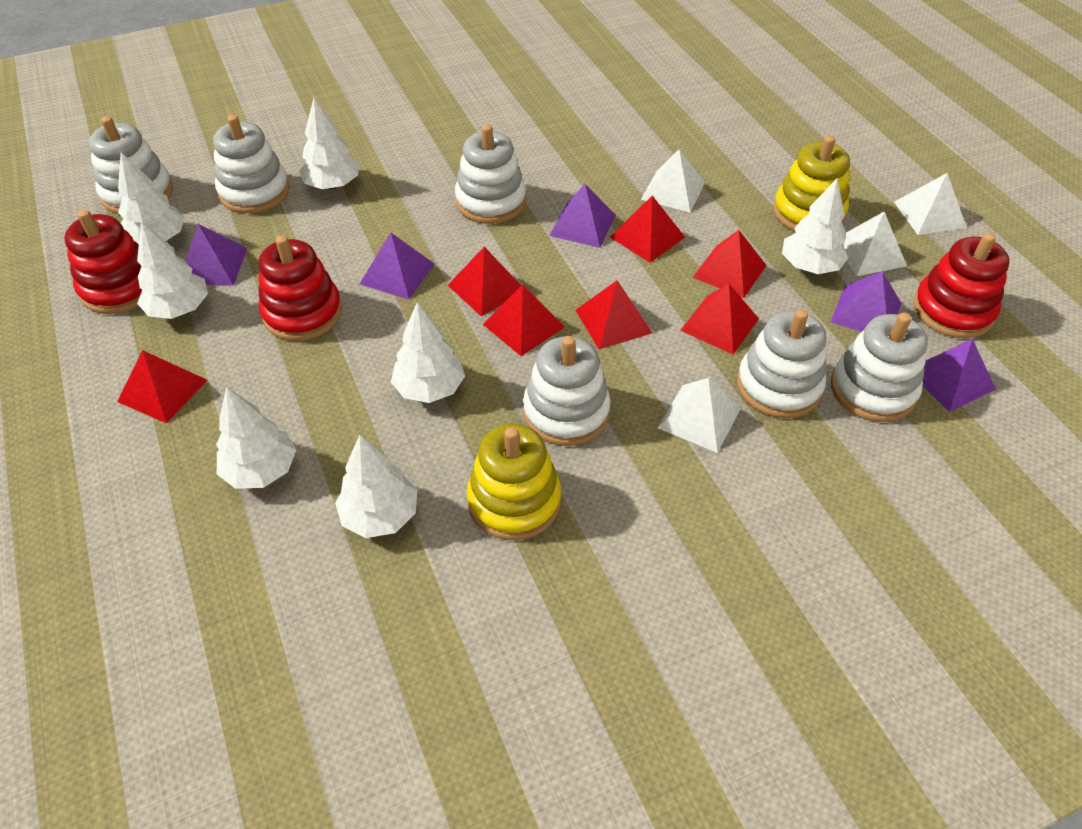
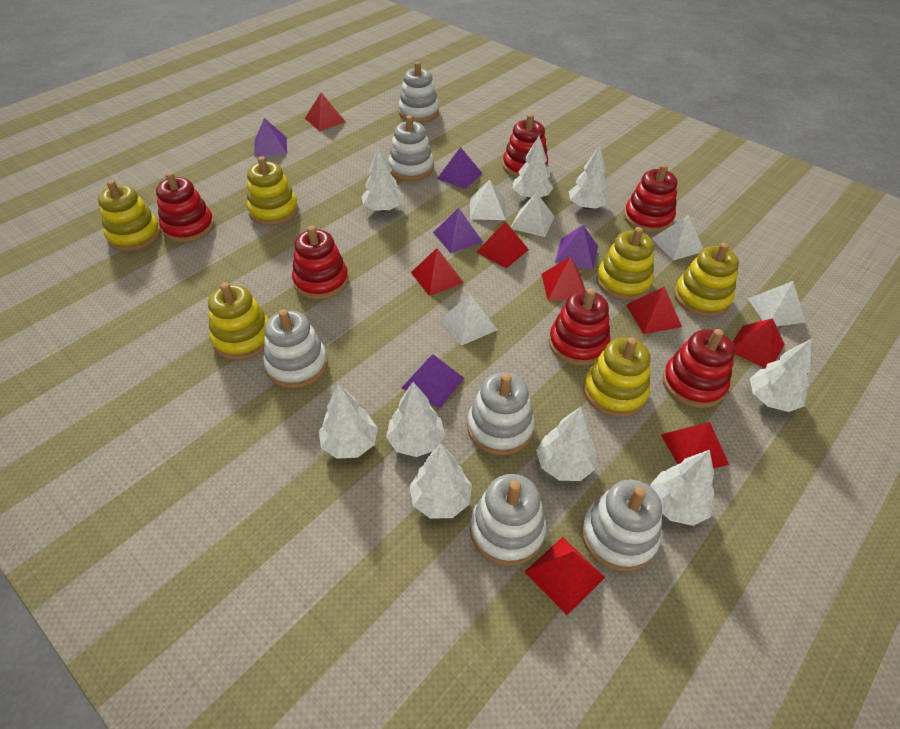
red pyramid: 7 -> 8
red stacking toy: 3 -> 6
white pyramid: 4 -> 5
white tree: 7 -> 9
yellow stacking toy: 2 -> 6

